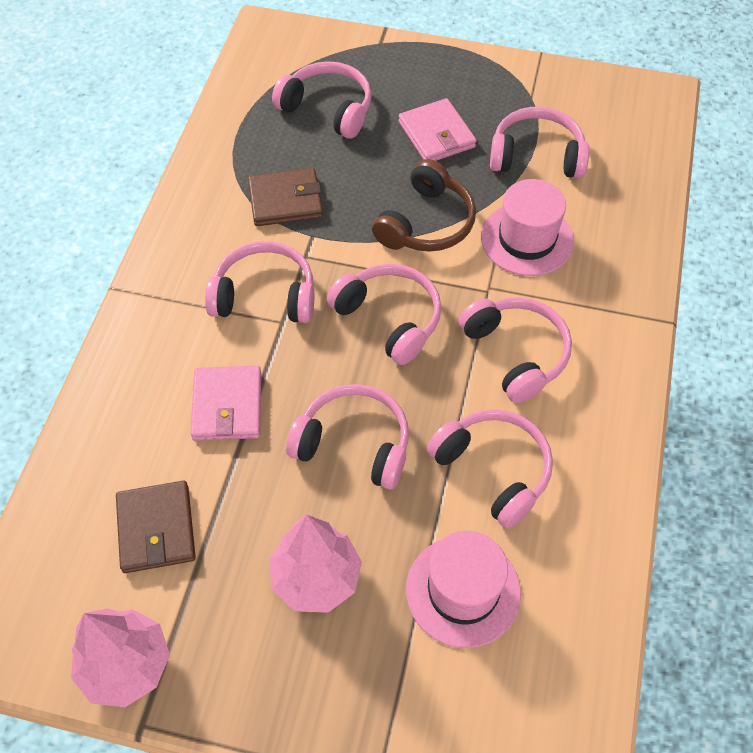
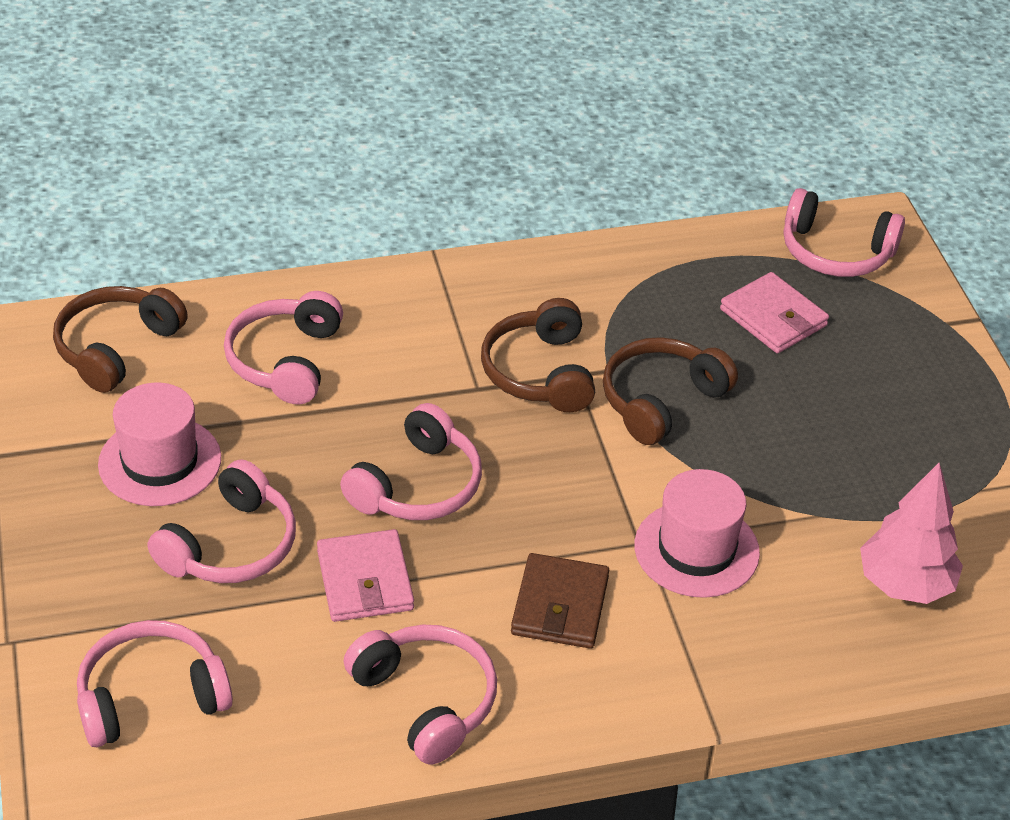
brown headphones: 1 -> 3
brown wallet: 2 -> 1
pink headphones: 7 -> 6
pink tree: 2 -> 1

